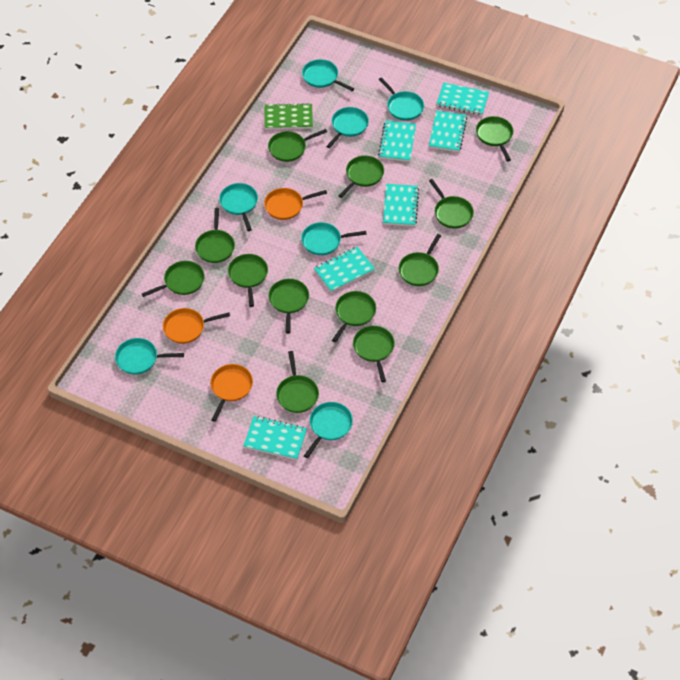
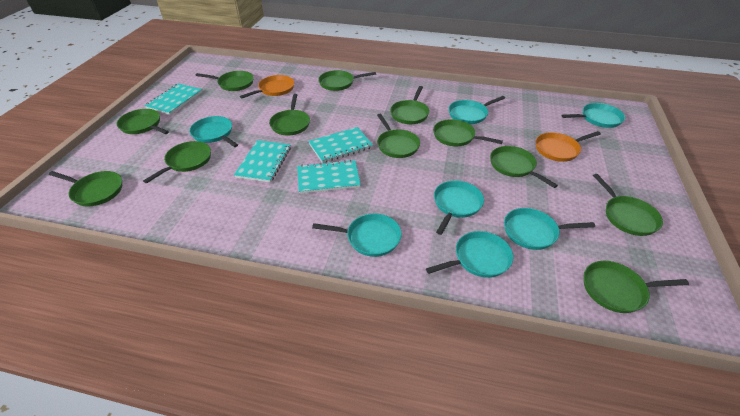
green notebook: 1 -> 0
orange pan: 3 -> 2
turquoise notebook: 6 -> 4

